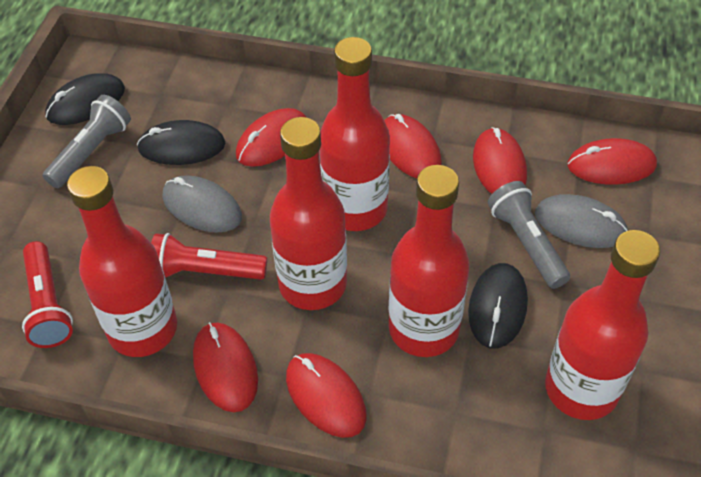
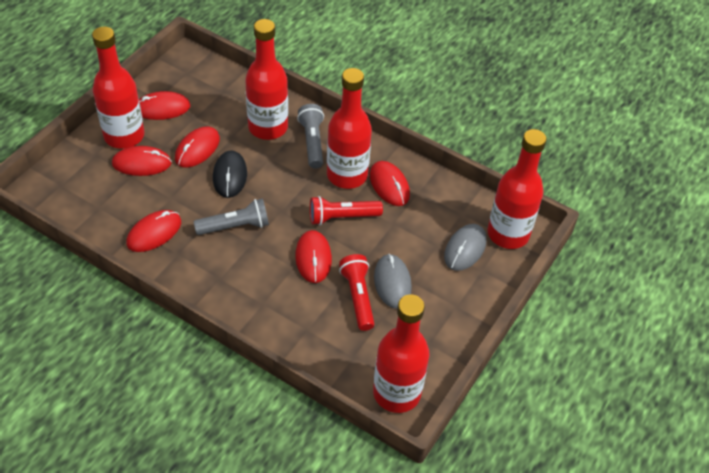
black mouse: 3 -> 1

